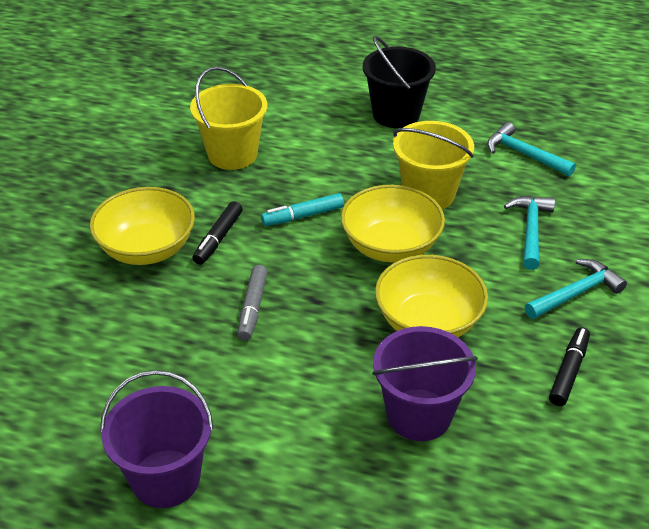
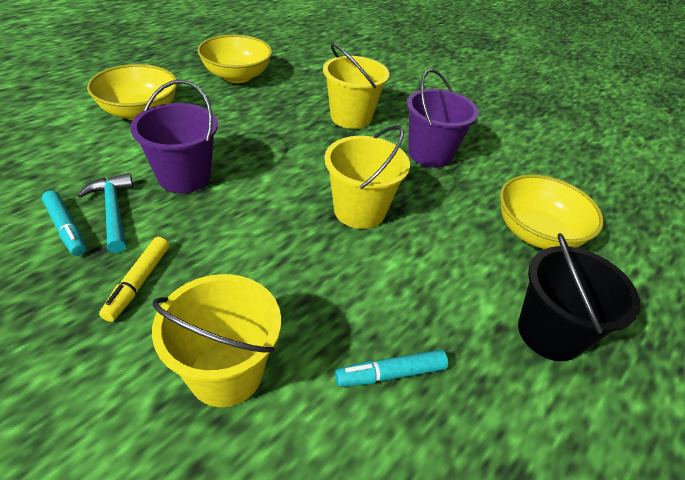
black marker: 2 -> 0
grey marker: 1 -> 0
turquoise hammer: 3 -> 1
turquoise marker: 1 -> 2
yellow bucket: 2 -> 3
yellow marker: 0 -> 1

